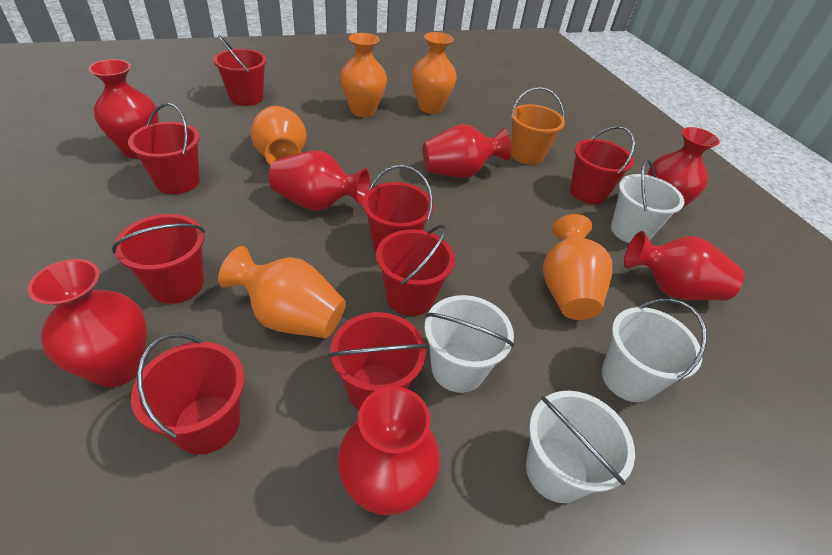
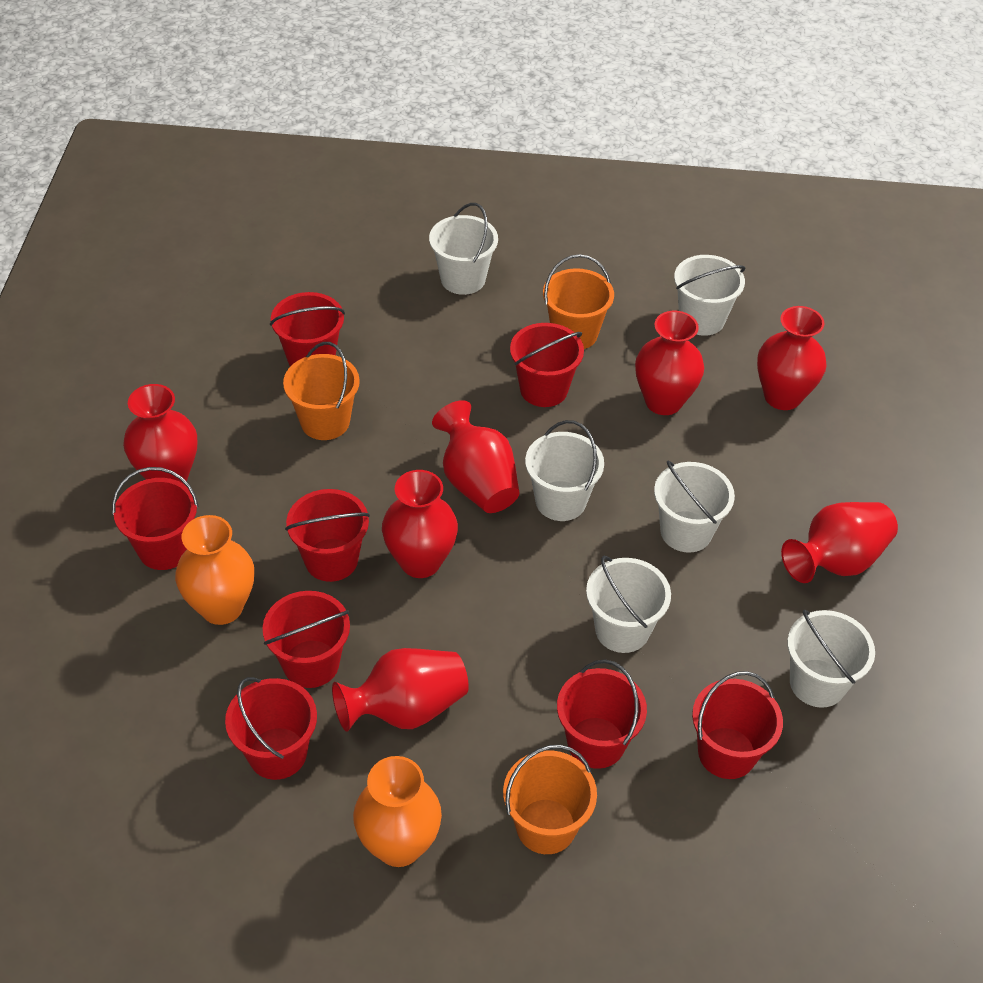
orange bucket: 1 -> 3
orange vase: 5 -> 2
white bucket: 4 -> 6

